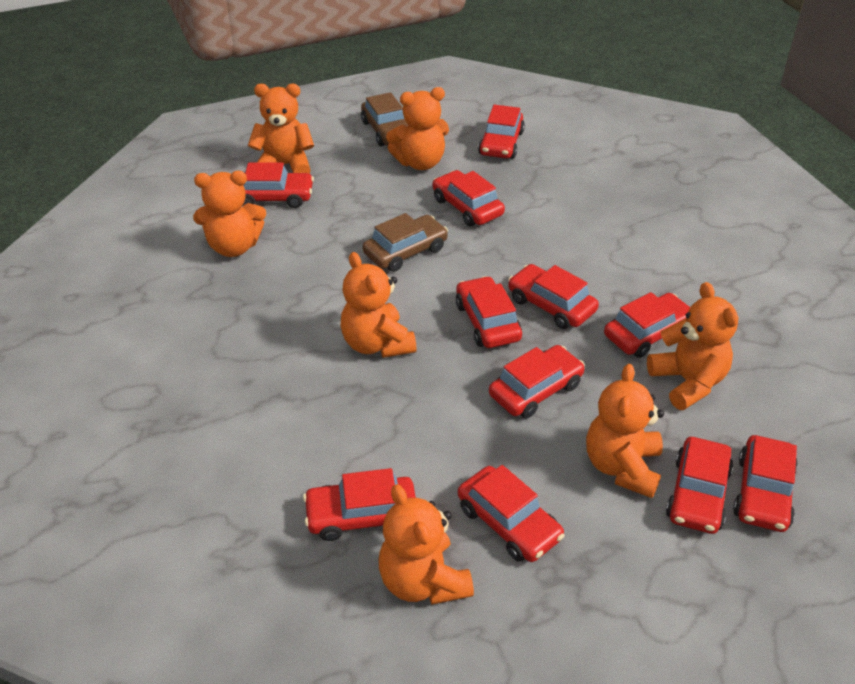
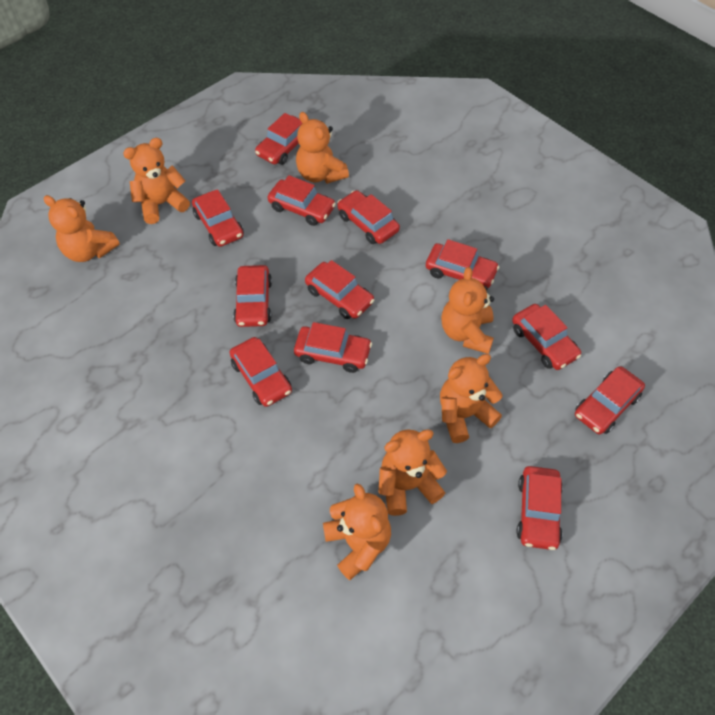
brown car: 2 -> 0
red car: 11 -> 12

